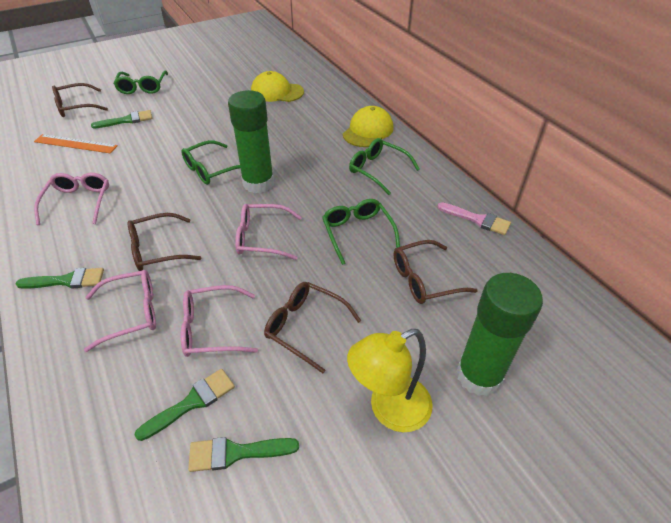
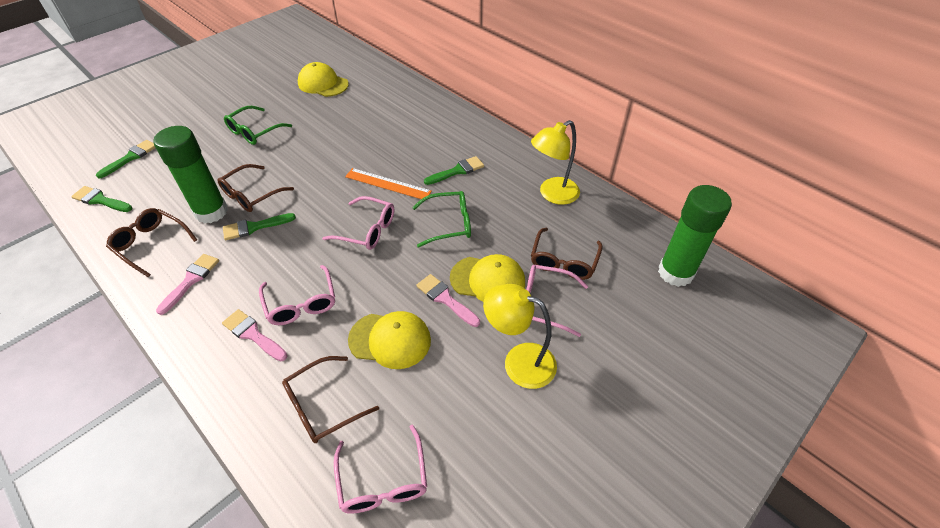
green glasses: 4 -> 2
pink brush: 1 -> 3
yellow cap: 2 -> 3
yellow lamp: 1 -> 2

